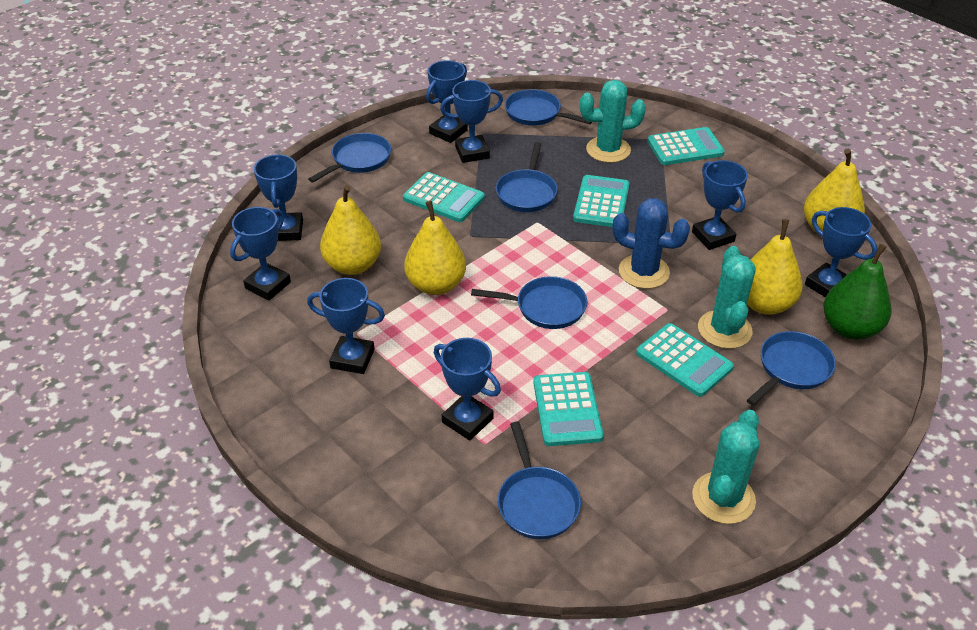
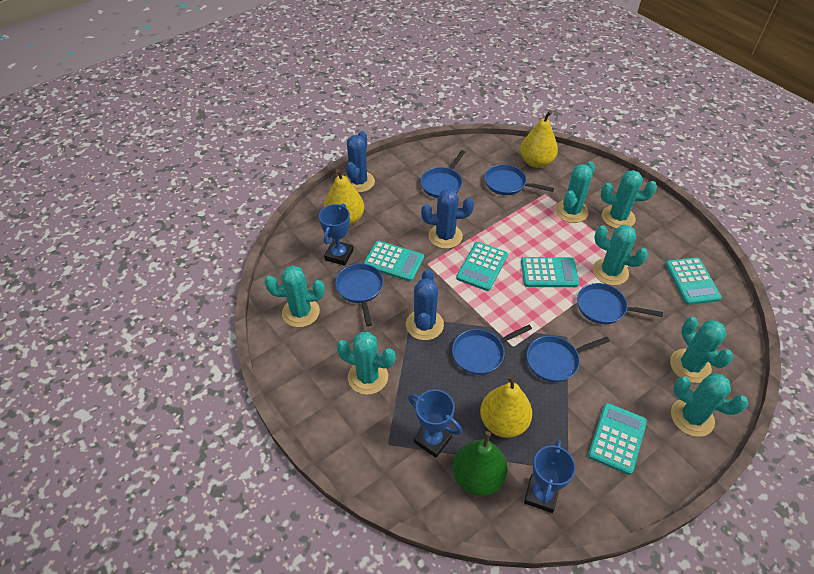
blue cactus: 1 -> 3
blue trophy: 8 -> 3
turquoise cactus: 3 -> 7
yellow pear: 4 -> 3

